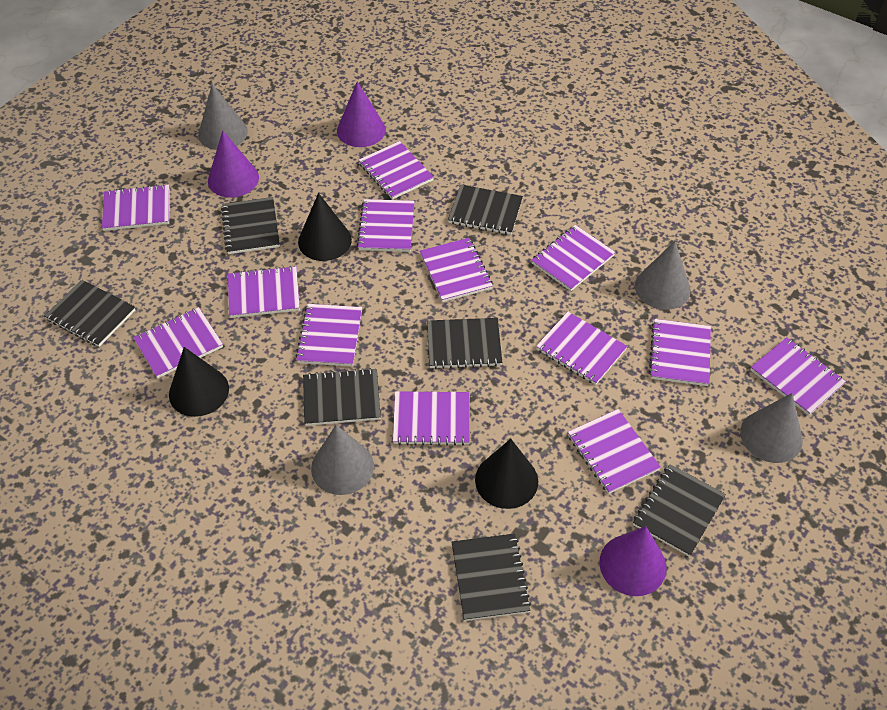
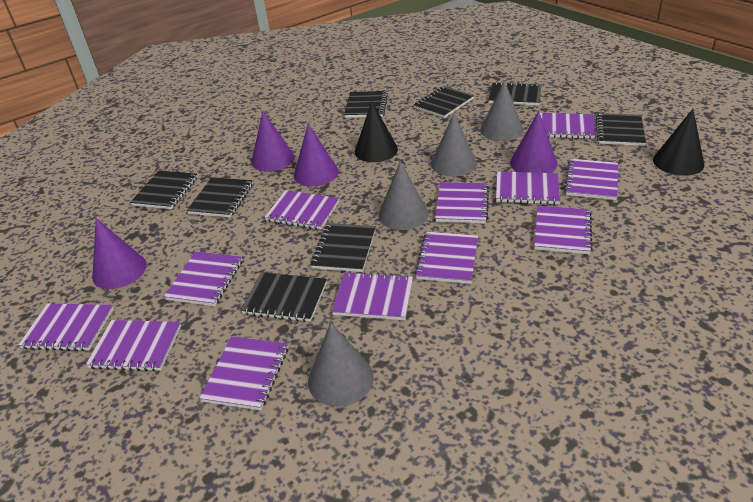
black cone: 3 -> 2
black notebook: 7 -> 8
purple cone: 3 -> 4
purple notebook: 13 -> 12

